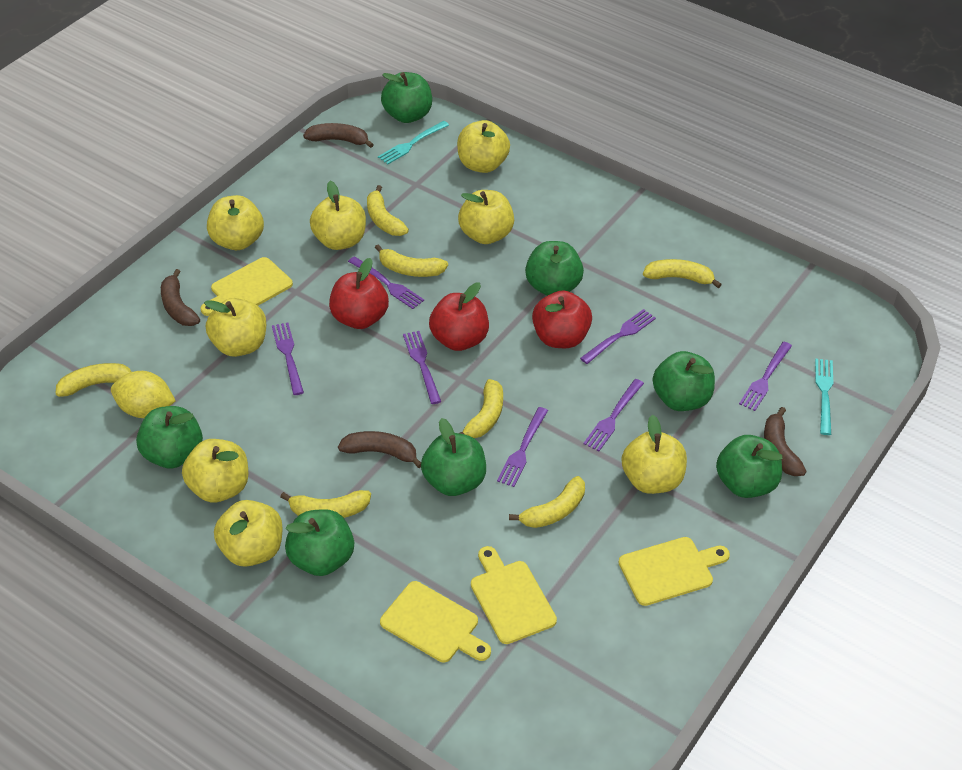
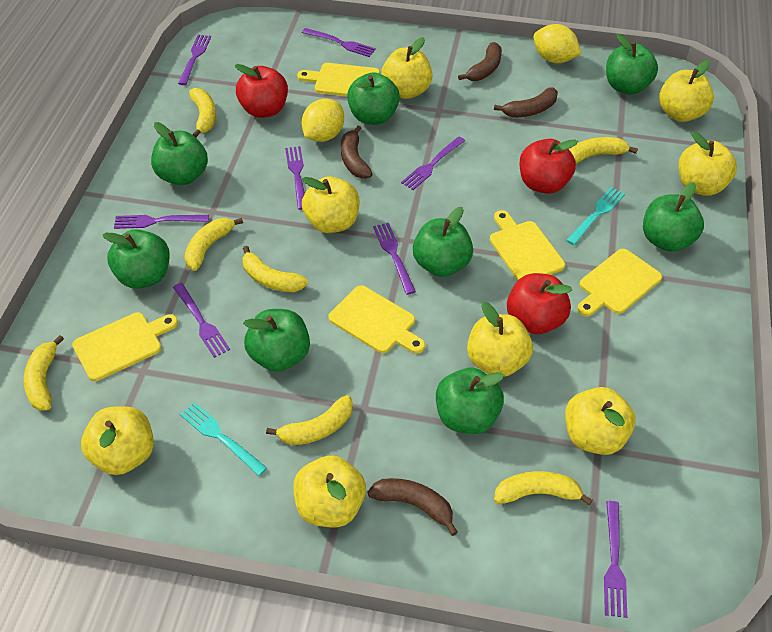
green apple: 7 -> 8
purple fork: 7 -> 8
yellow cutting board: 4 -> 5
yellow lemon: 1 -> 2

